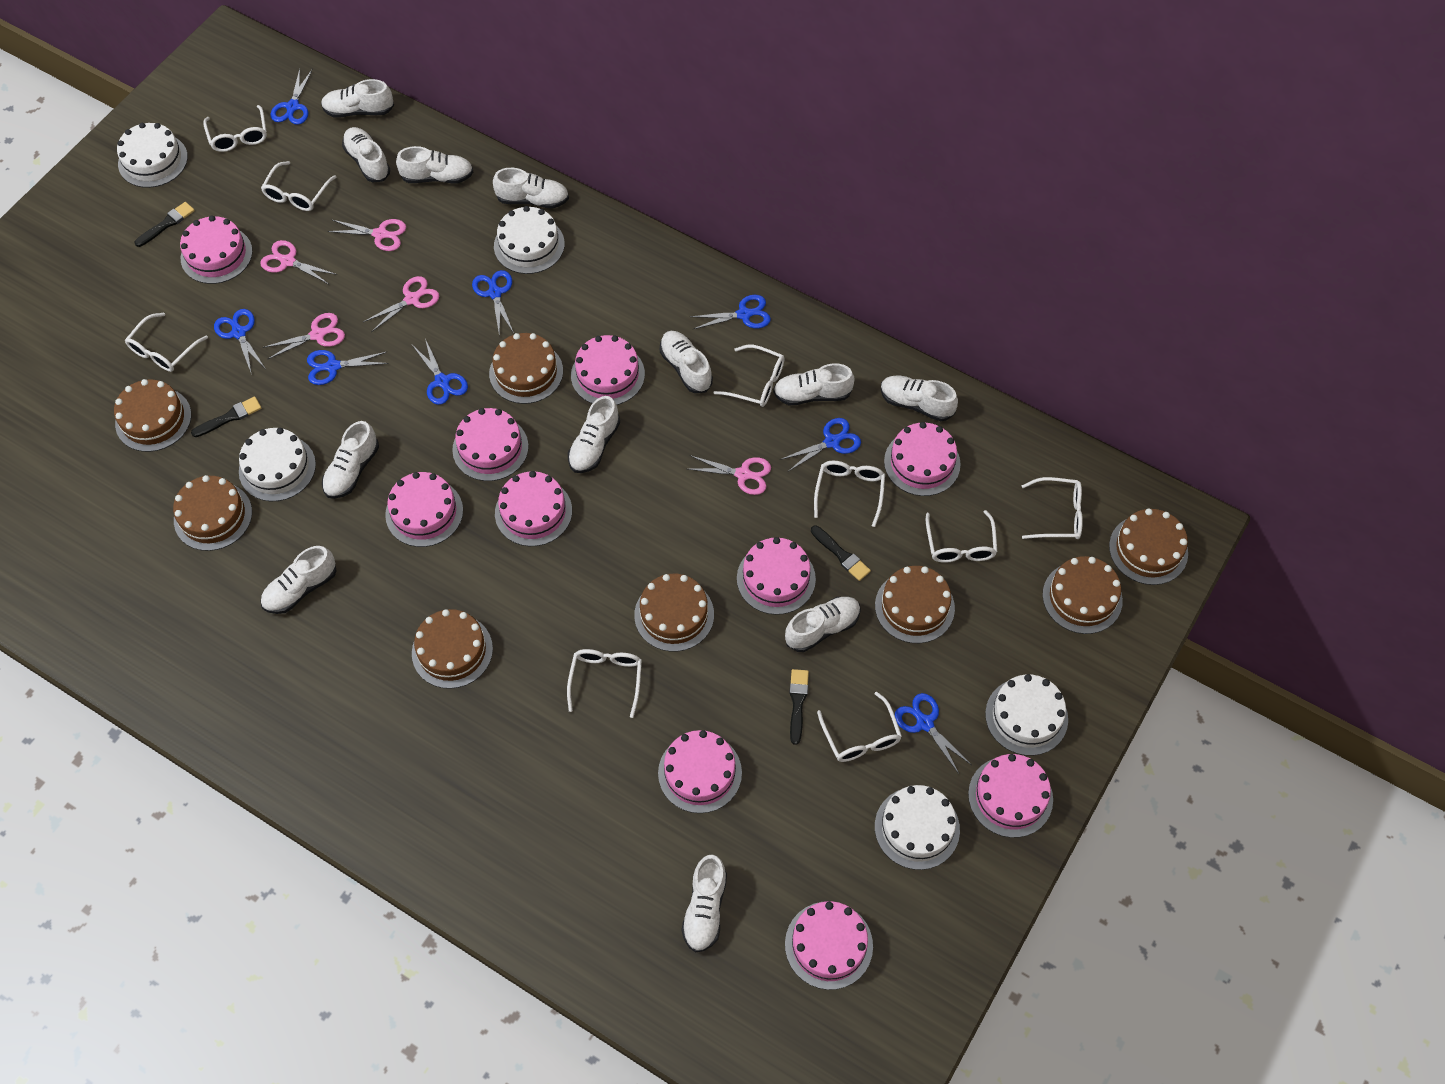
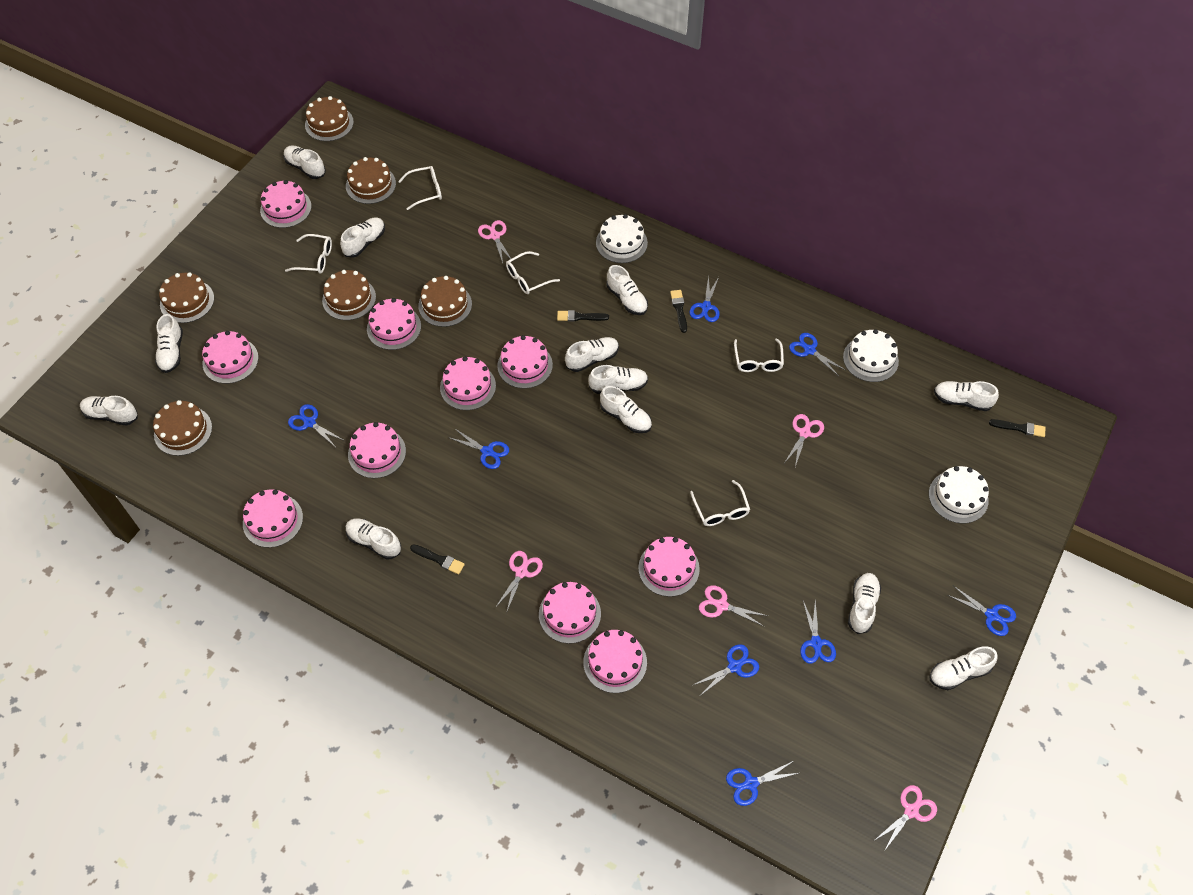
brown cake: 8 -> 6
white cake: 5 -> 3
white glasses: 9 -> 5

